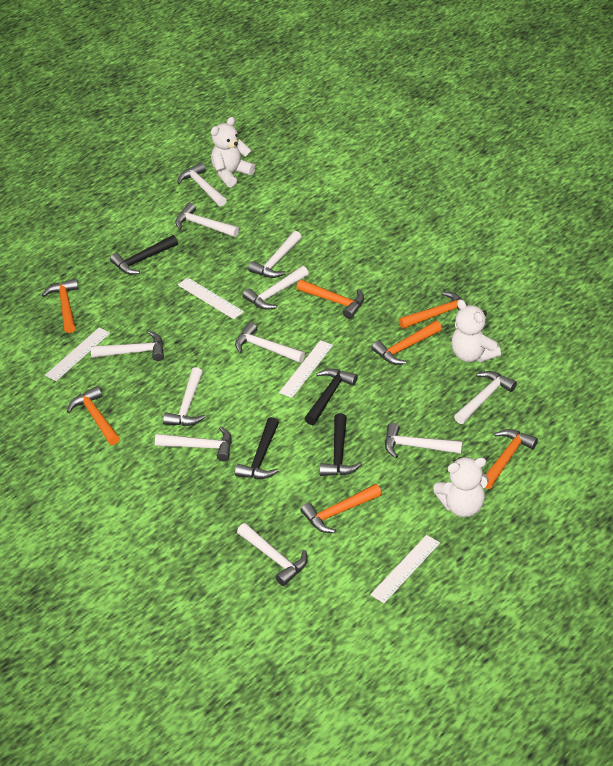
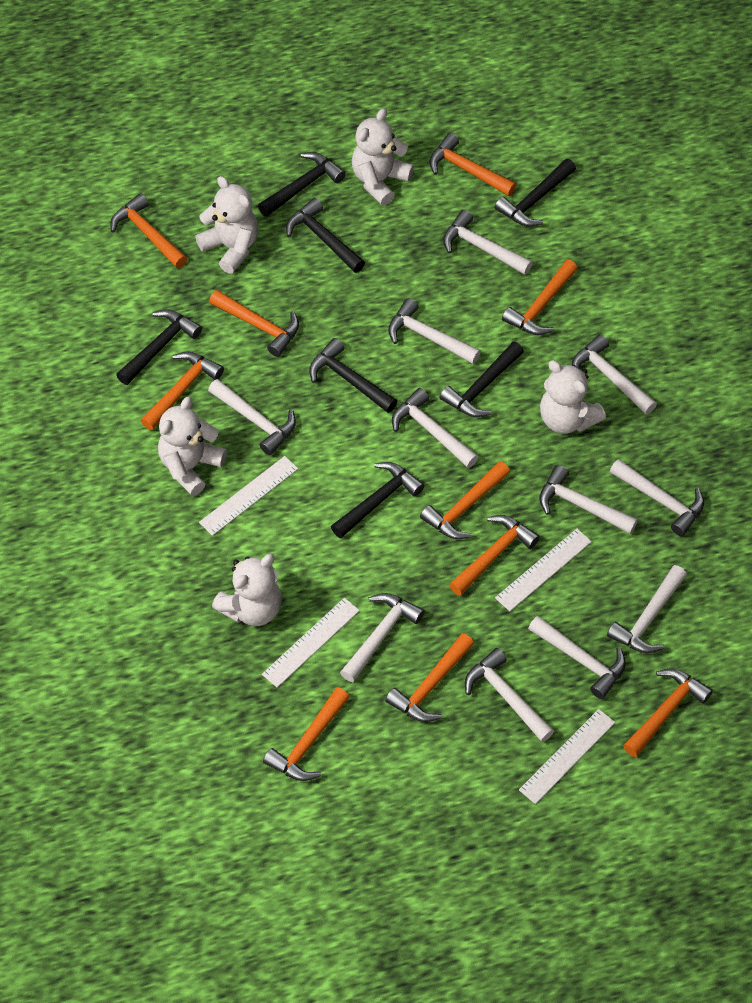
black hammer: 4 -> 7
orange hammer: 7 -> 10
white teddy bear: 3 -> 5

